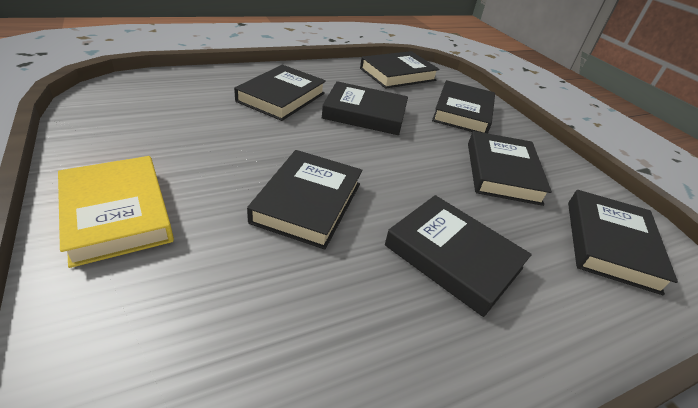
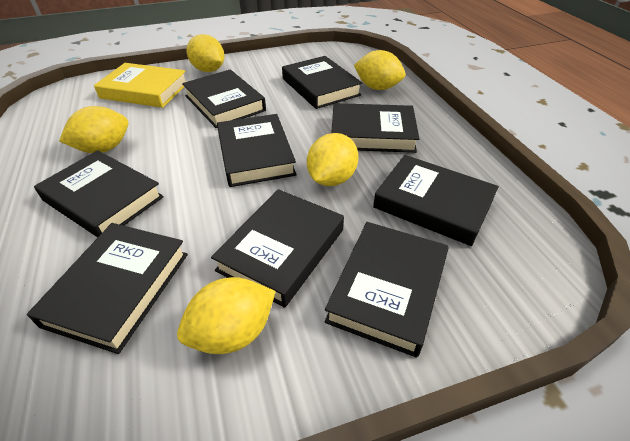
black book: 8 -> 9
yellow lemon: 0 -> 5

